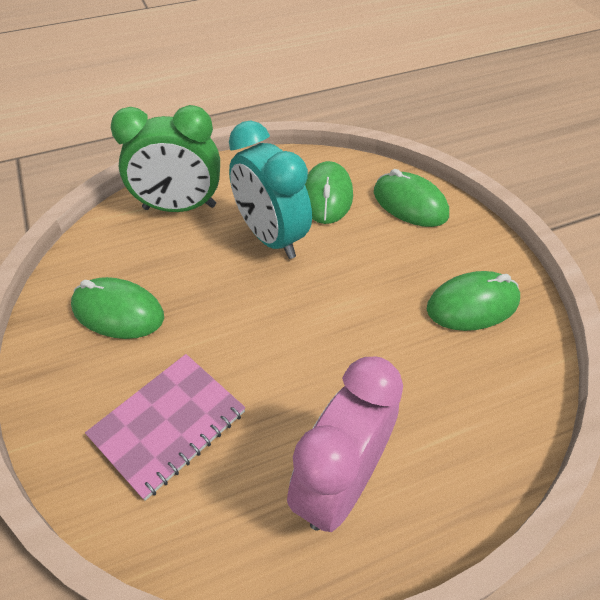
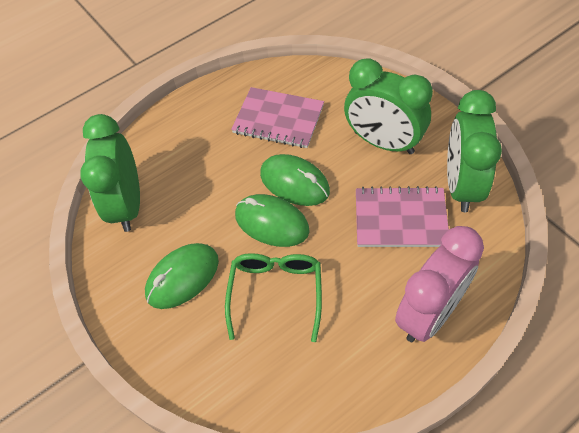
green clock: 1 -> 3
green glasses: 0 -> 1
green mouse: 4 -> 3
pink notebook: 1 -> 2
turquoise clock: 1 -> 0

